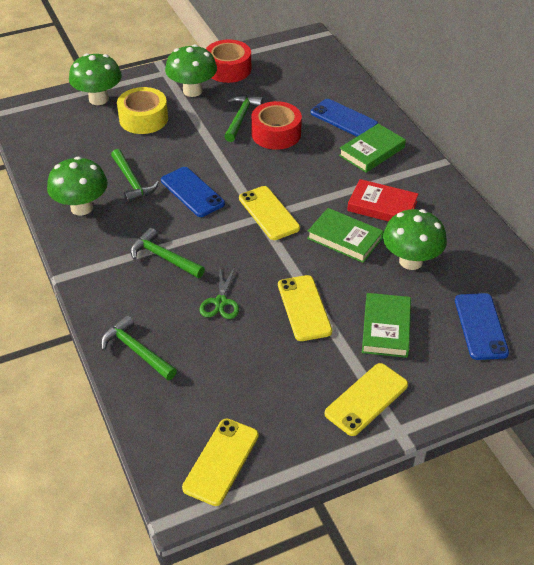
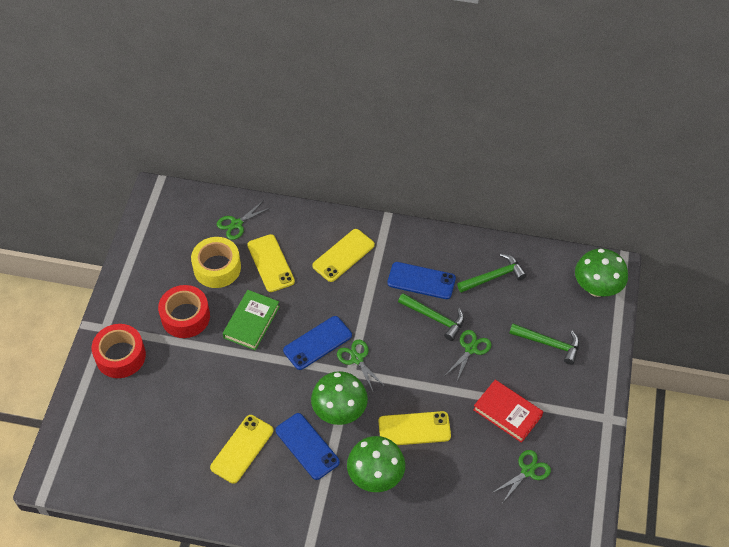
green book: 3 -> 1
green hammer: 4 -> 3
green mushroom: 4 -> 3
green scissors: 1 -> 4

